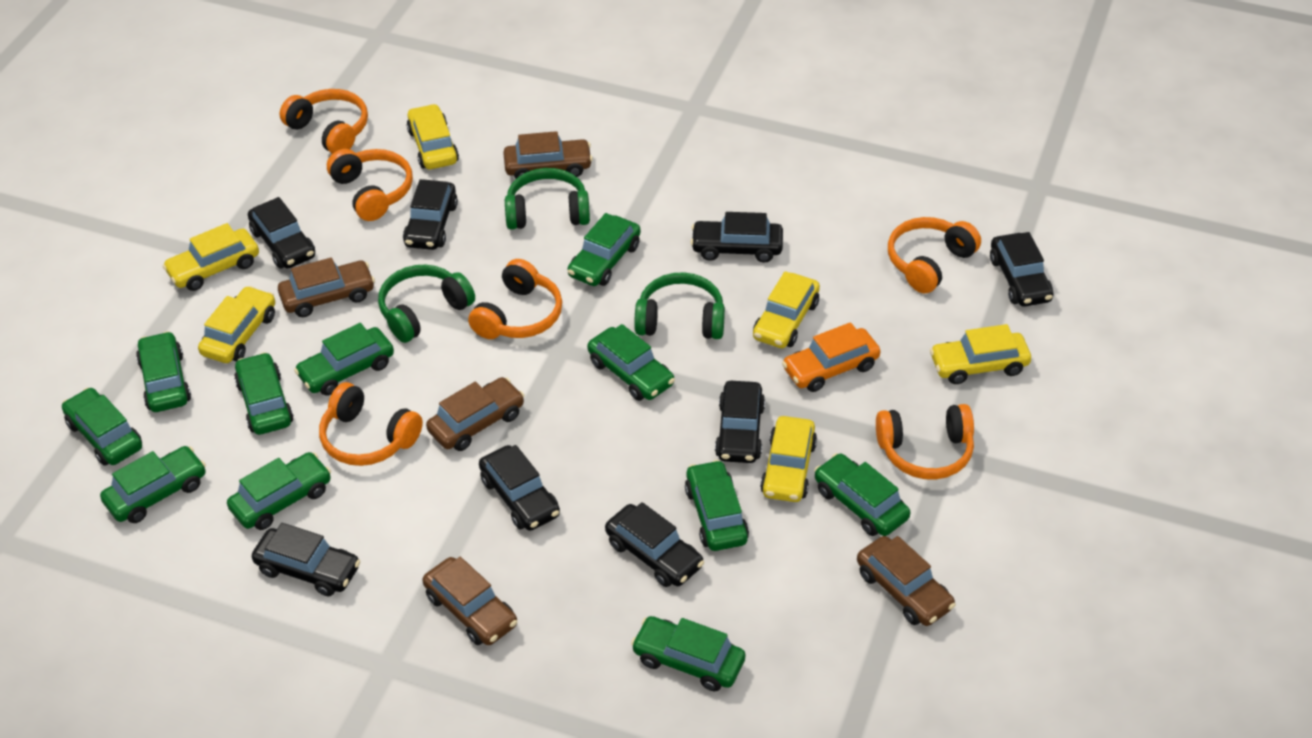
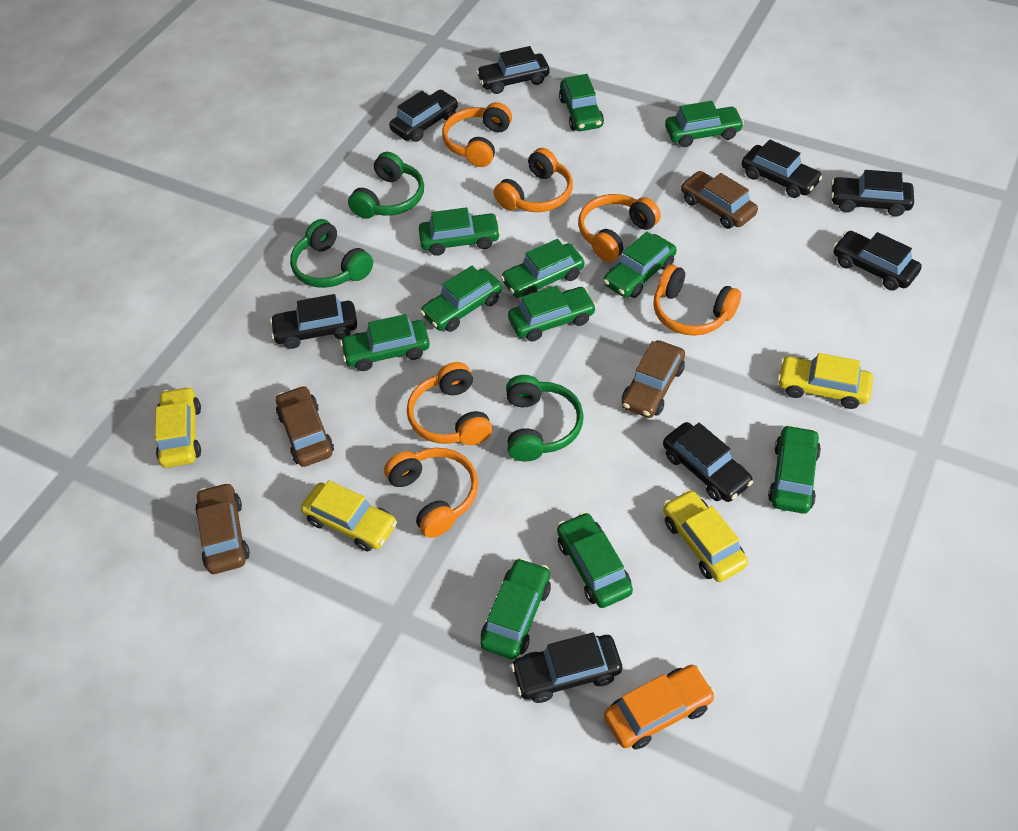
brown car: 5 -> 4
yellow car: 6 -> 4

